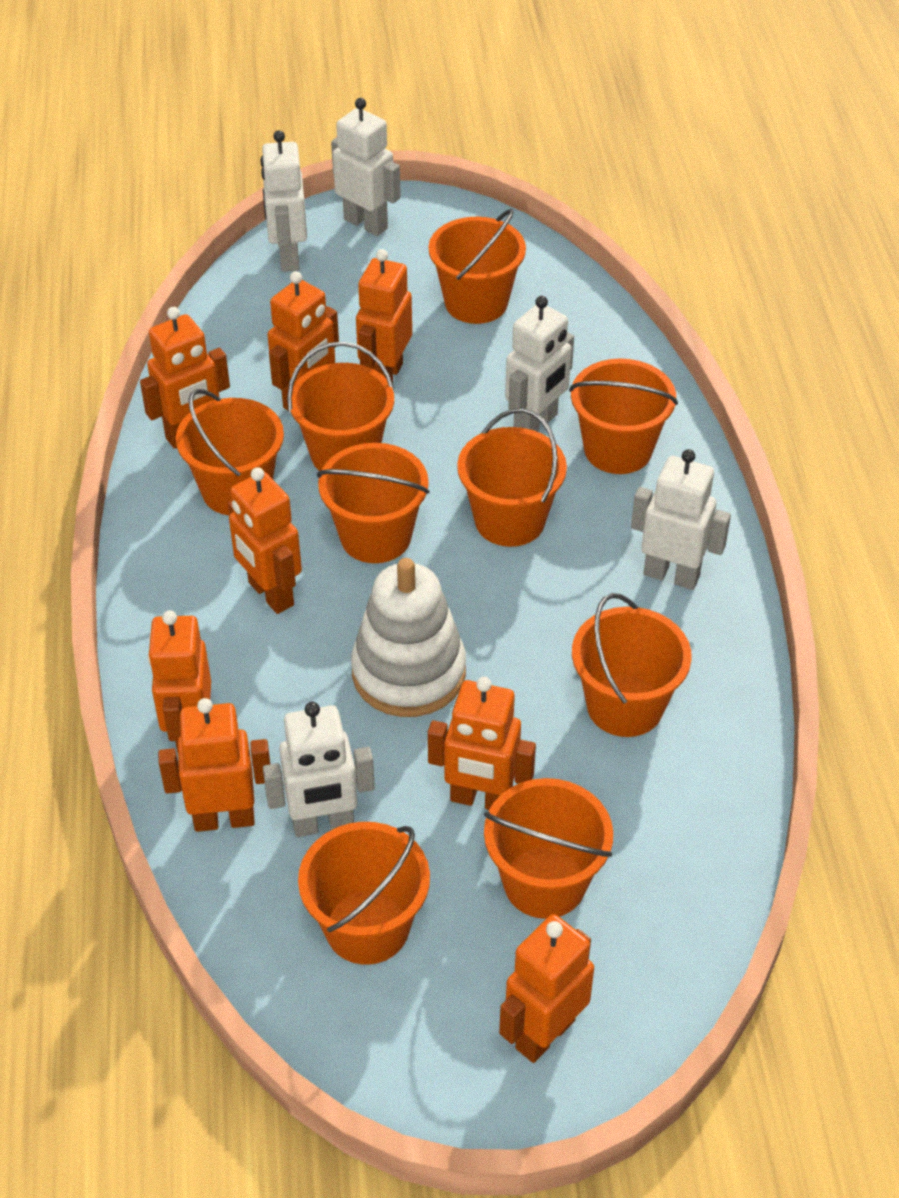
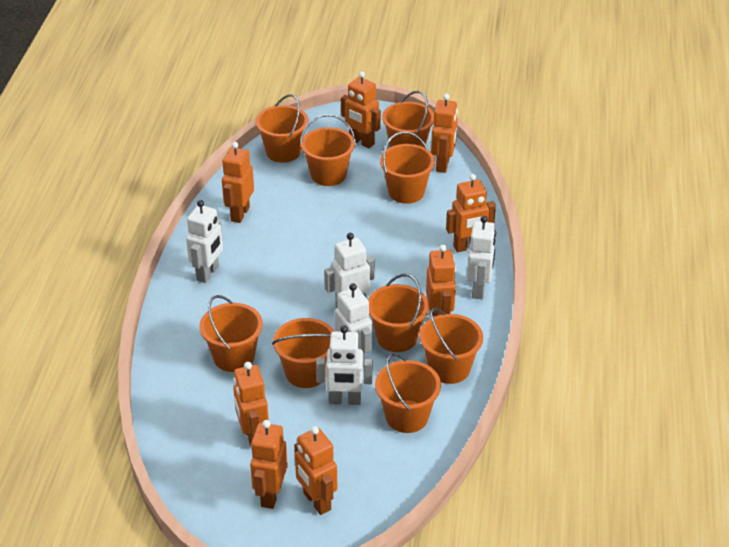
white stacking toy: 1 -> 0

